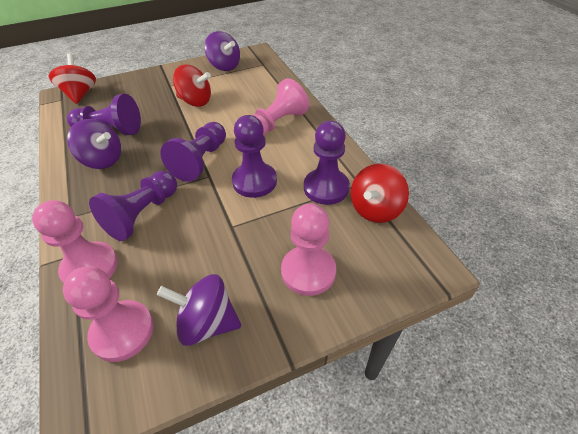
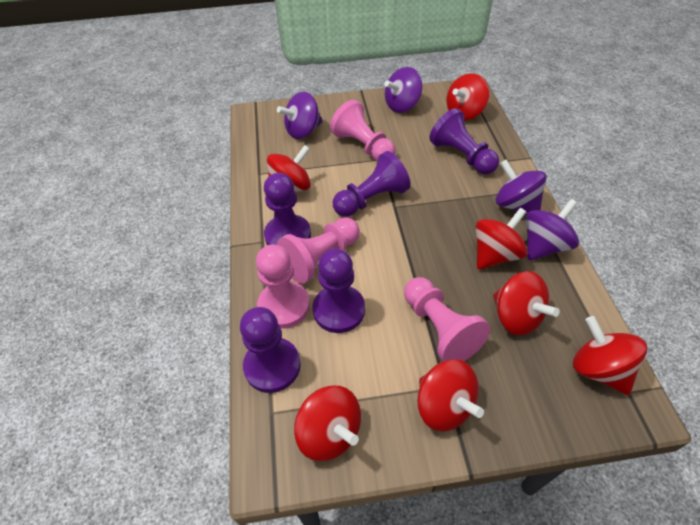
purple spinning top: 3 -> 4
red spinning top: 3 -> 7

